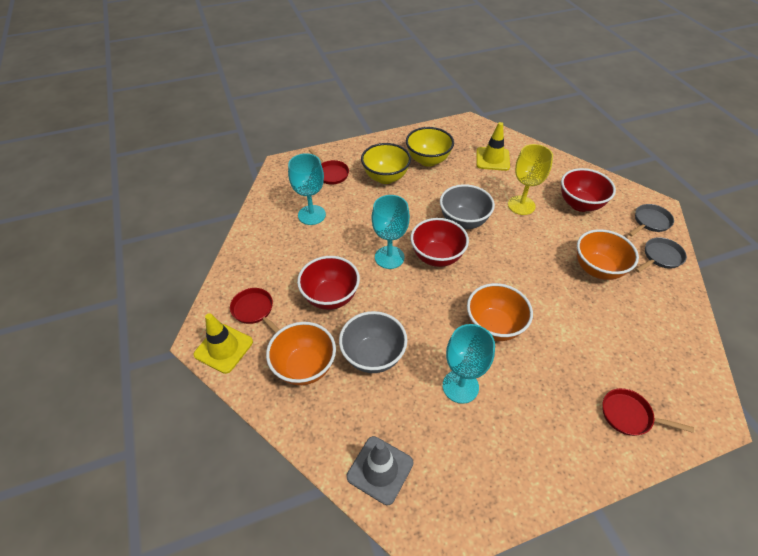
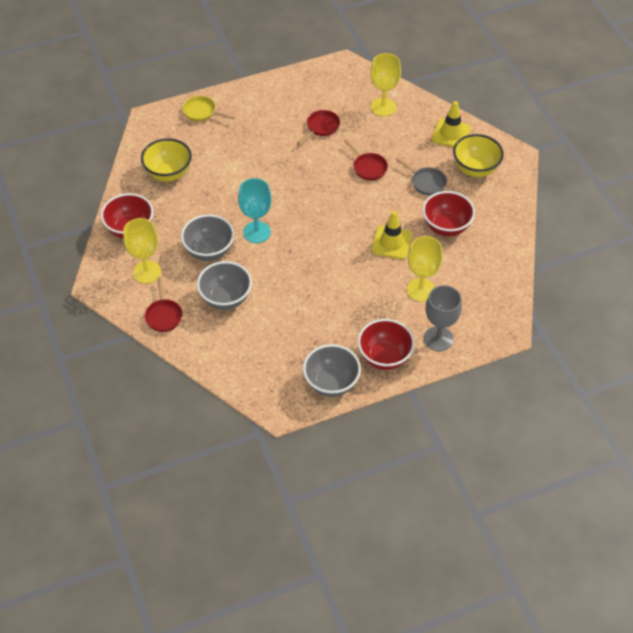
grey bowl: 2 -> 3
grey goblet: 0 -> 1
grey pan: 2 -> 1
grey traffic cone: 1 -> 0
orange bowl: 3 -> 0
turquoise goblet: 3 -> 1
yellow goblet: 1 -> 3
yellow pan: 0 -> 1

